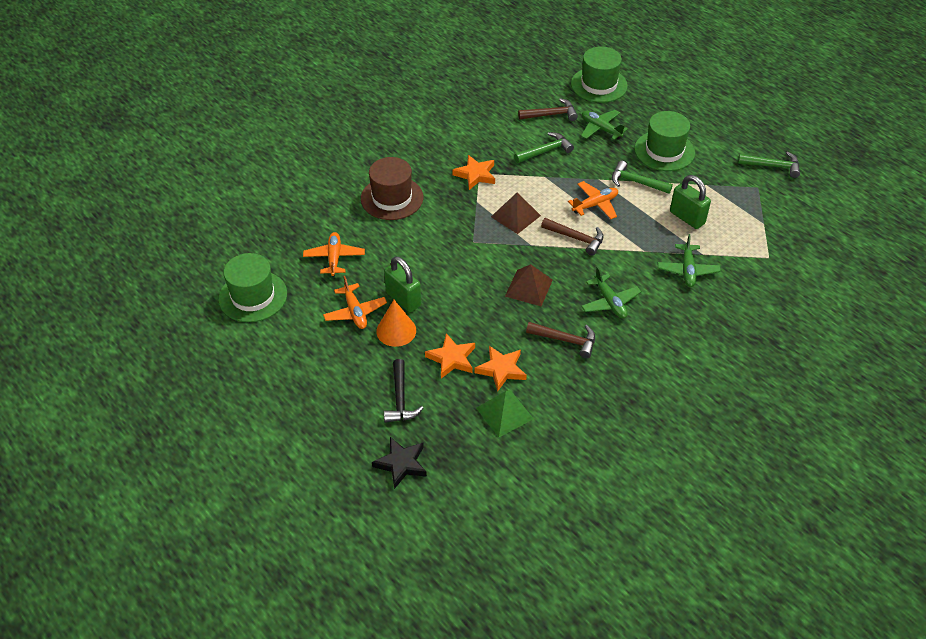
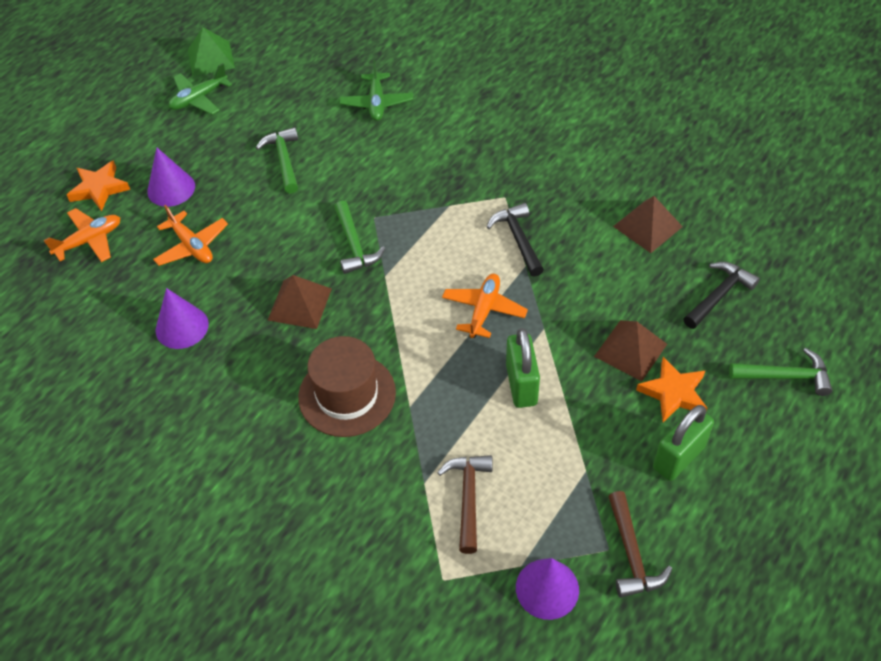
black hammer: 1 -> 2
black star: 1 -> 0
brown hammer: 3 -> 2
brown pyramid: 2 -> 3
green hat: 3 -> 0
green plane: 3 -> 2
orange cone: 1 -> 0
orange star: 3 -> 2
purple cone: 0 -> 3

